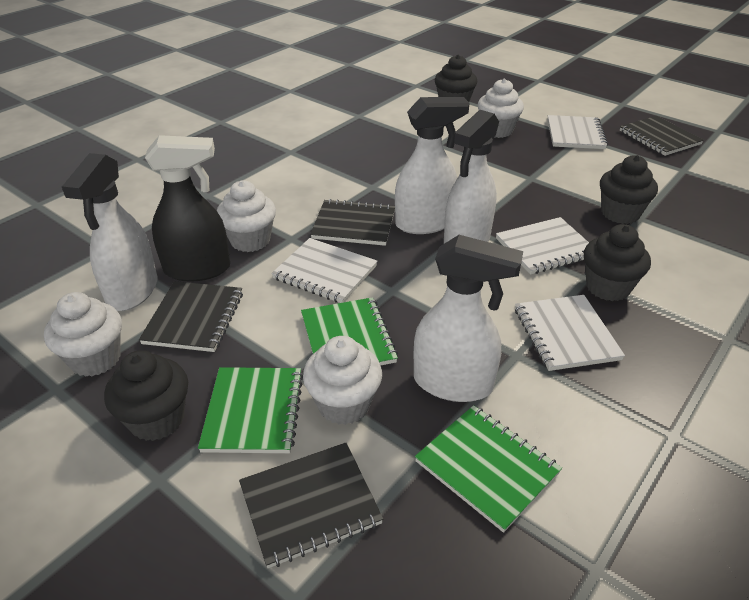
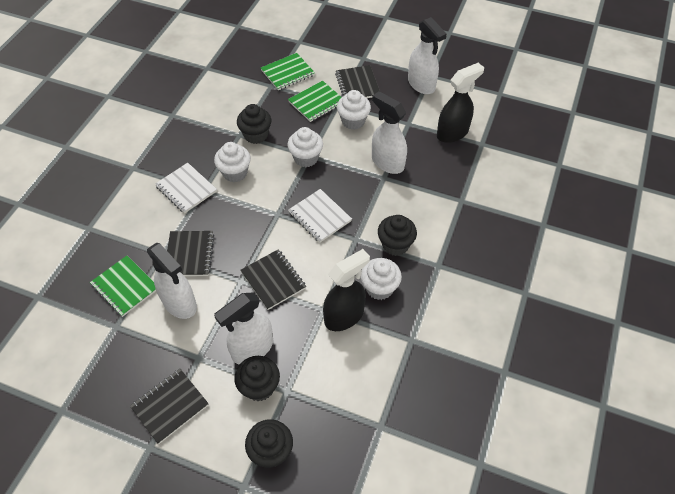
black spray bottle: 1 -> 2
white notebook: 4 -> 2

